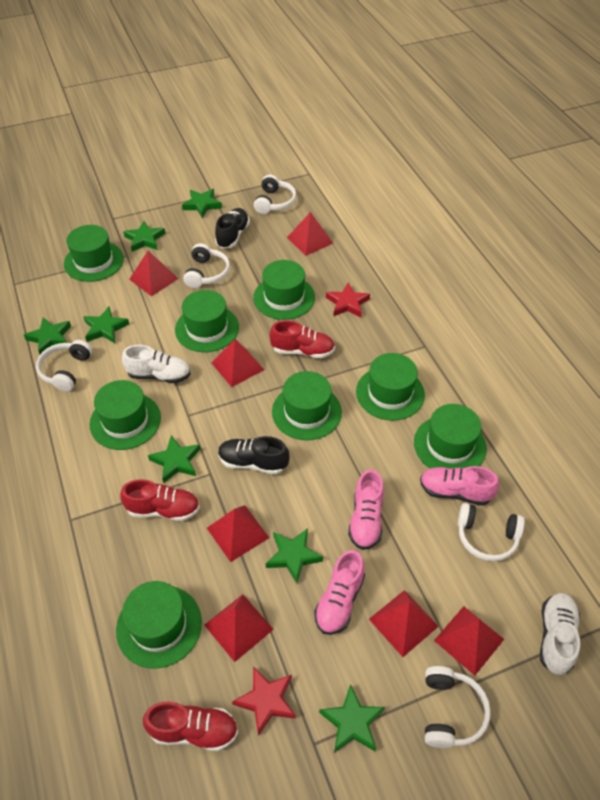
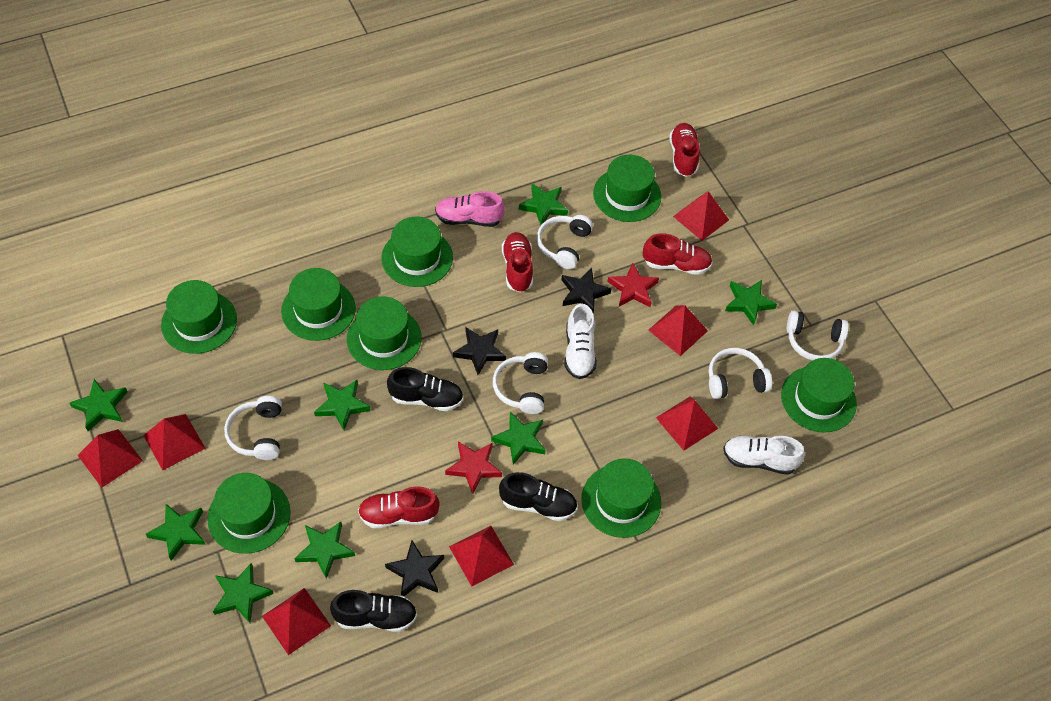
black shoe: 2 -> 3
black star: 0 -> 3
green star: 7 -> 8
pink shoe: 3 -> 1
red shoe: 3 -> 4

